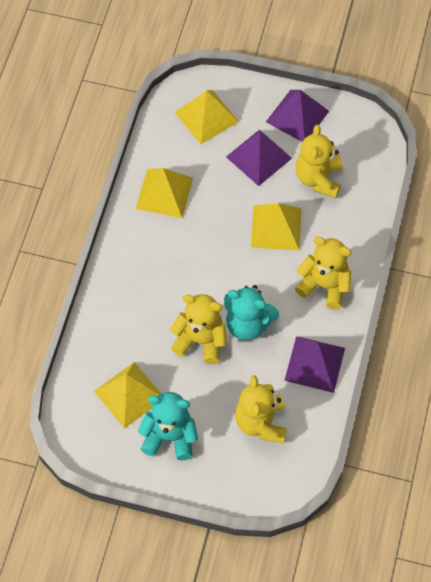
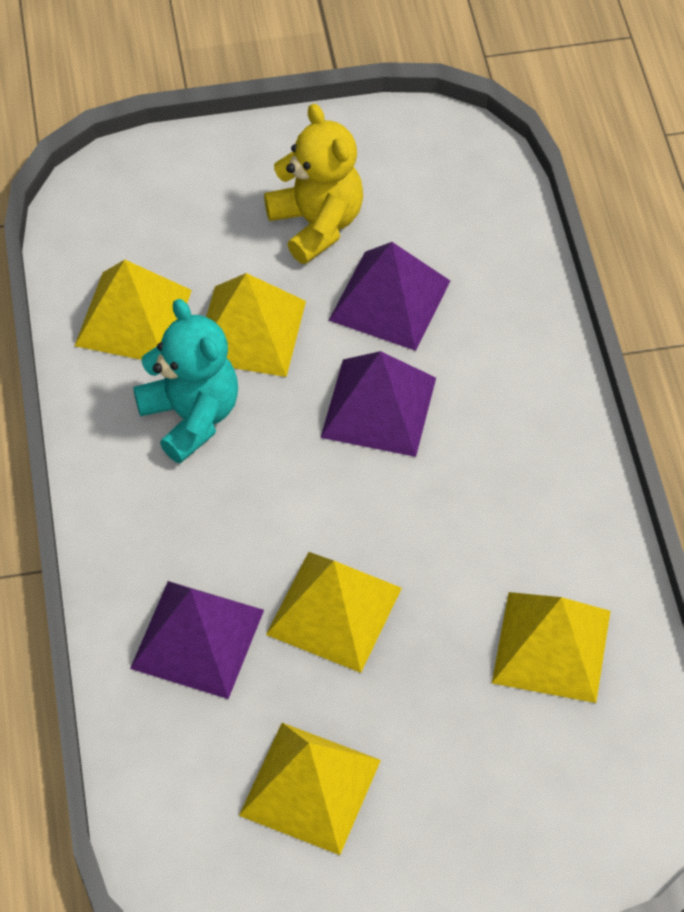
turquoise teddy bear: 2 -> 1
yellow pyramid: 4 -> 5
yellow teddy bear: 4 -> 1

